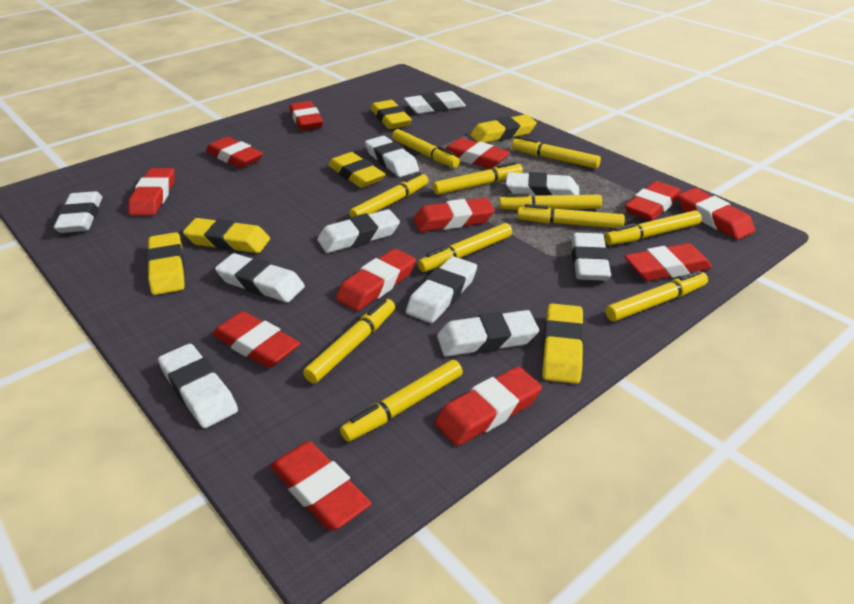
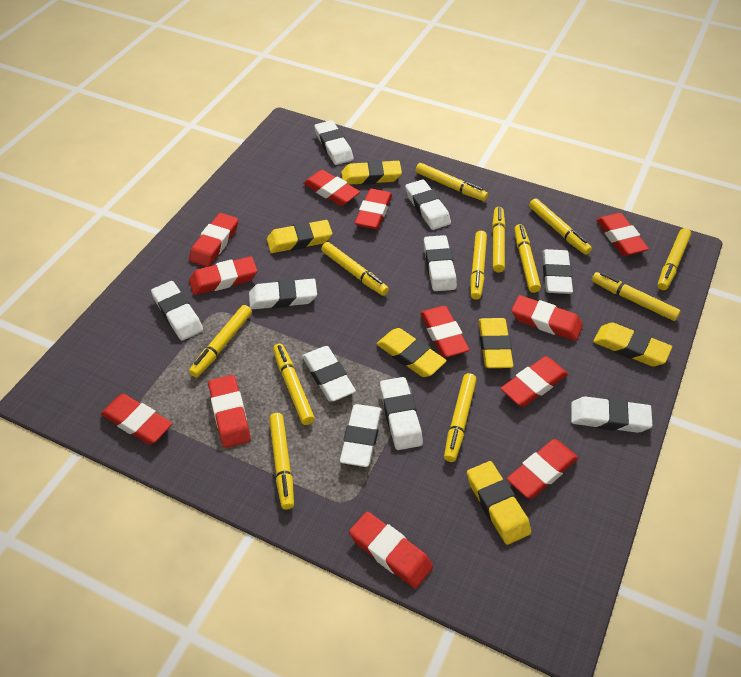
yellow marker: 11 -> 12

